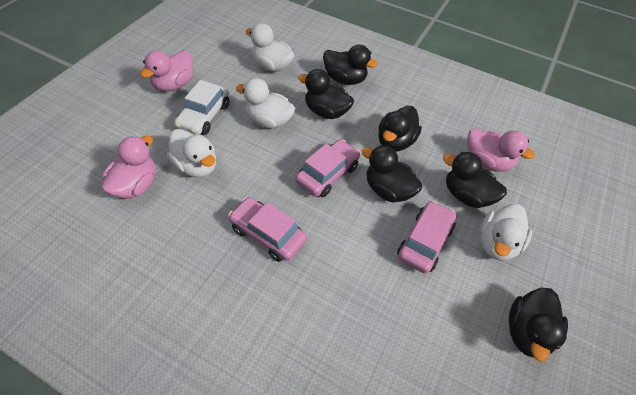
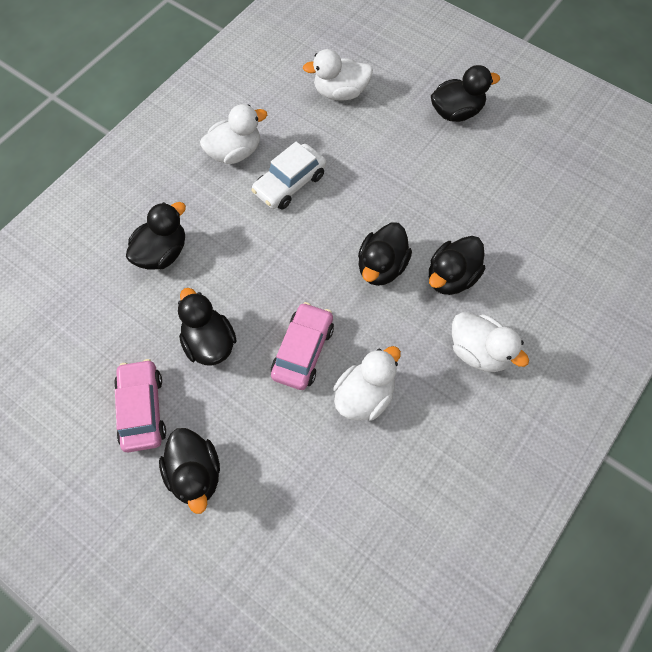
pink car: 3 -> 2
pink duck: 3 -> 0

